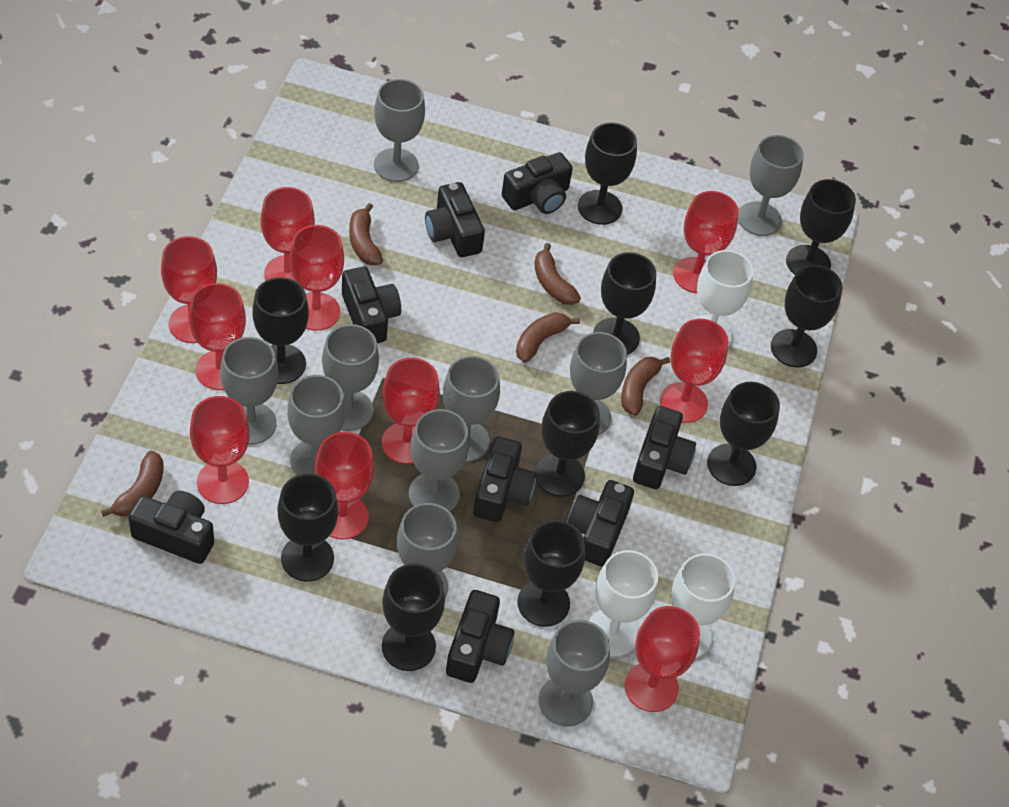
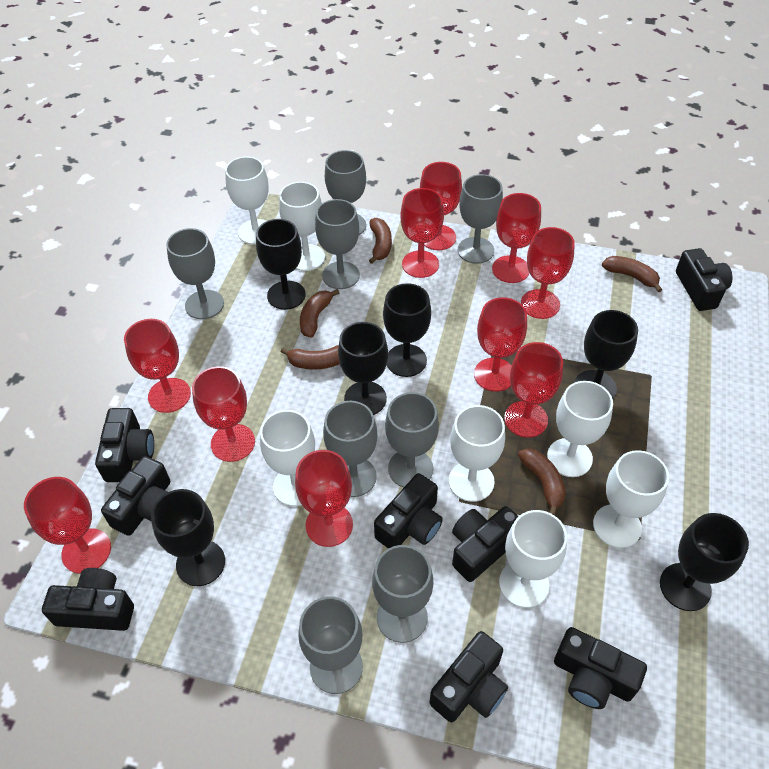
black goblet: 10 -> 6
grey goblet: 10 -> 8
white goblet: 3 -> 7

